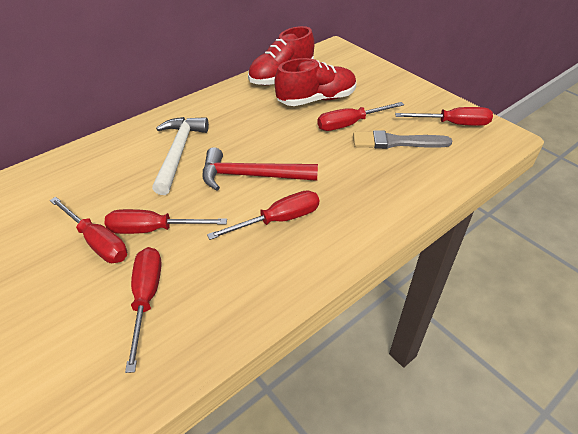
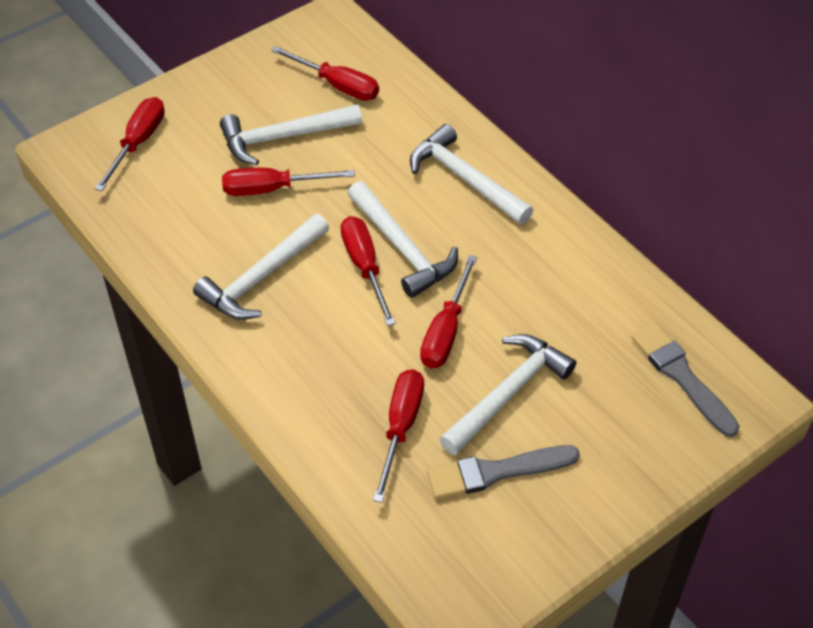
grey brush: 1 -> 2
red hammer: 1 -> 0
red shoe: 2 -> 0
white hammer: 1 -> 5

